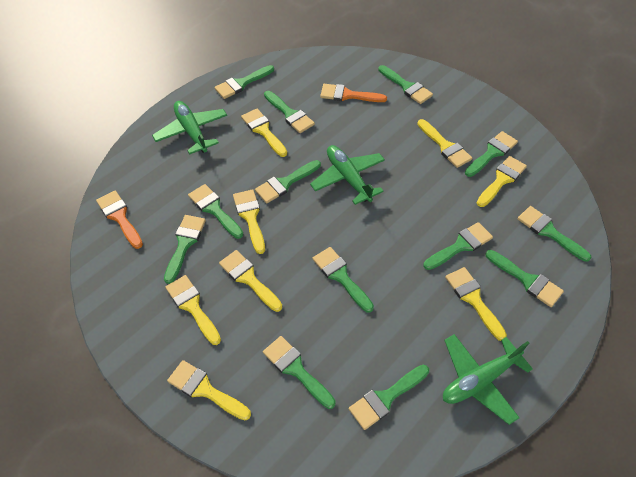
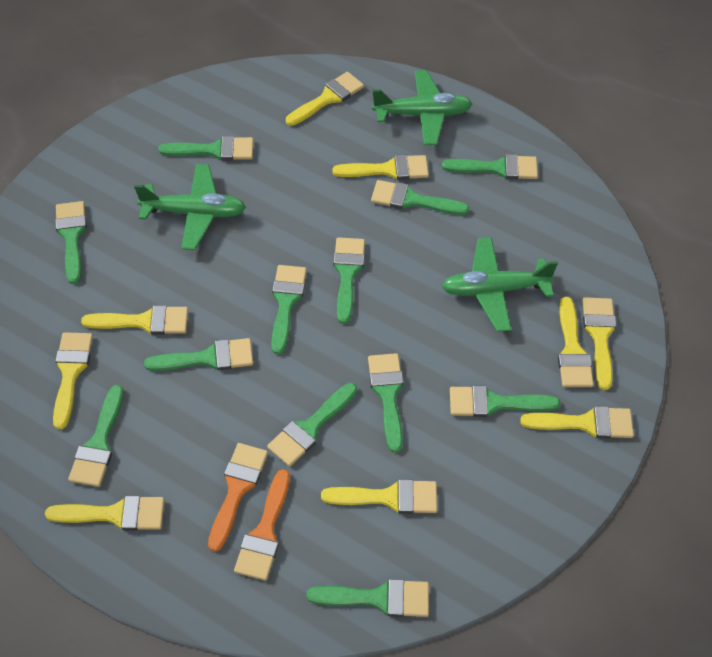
green brush: 13 -> 12
yellow brush: 8 -> 9

